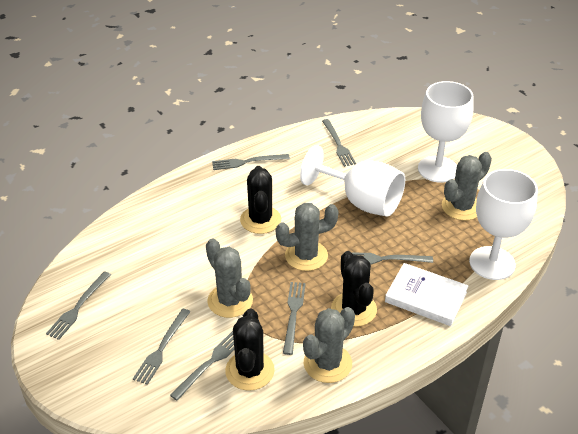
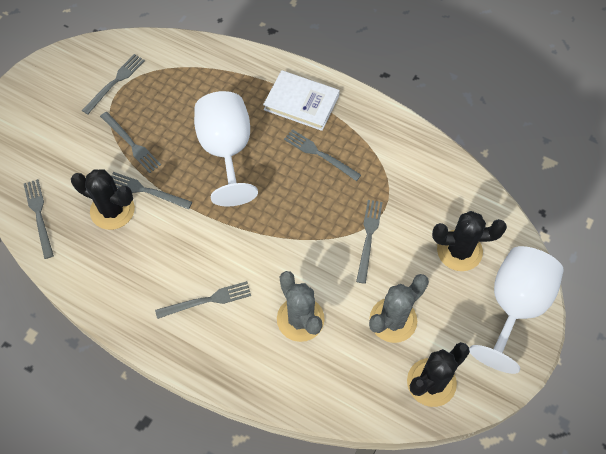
grey cactus: 4 -> 2
white goblet: 3 -> 2

